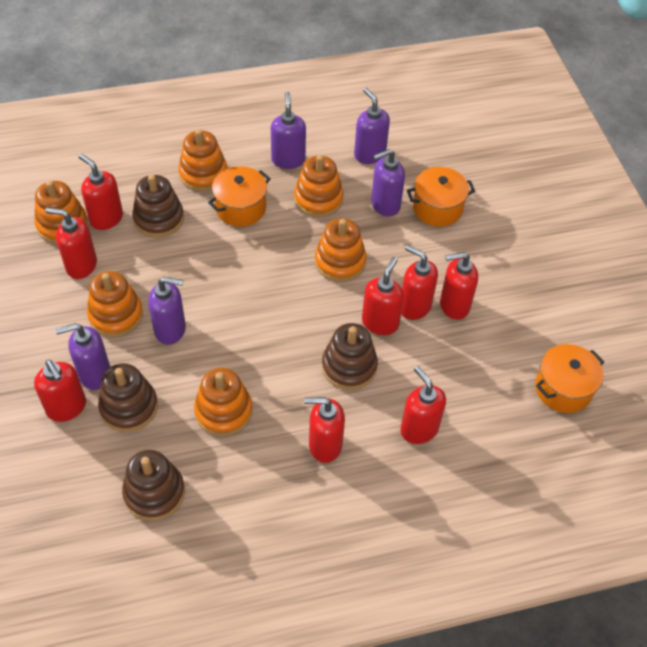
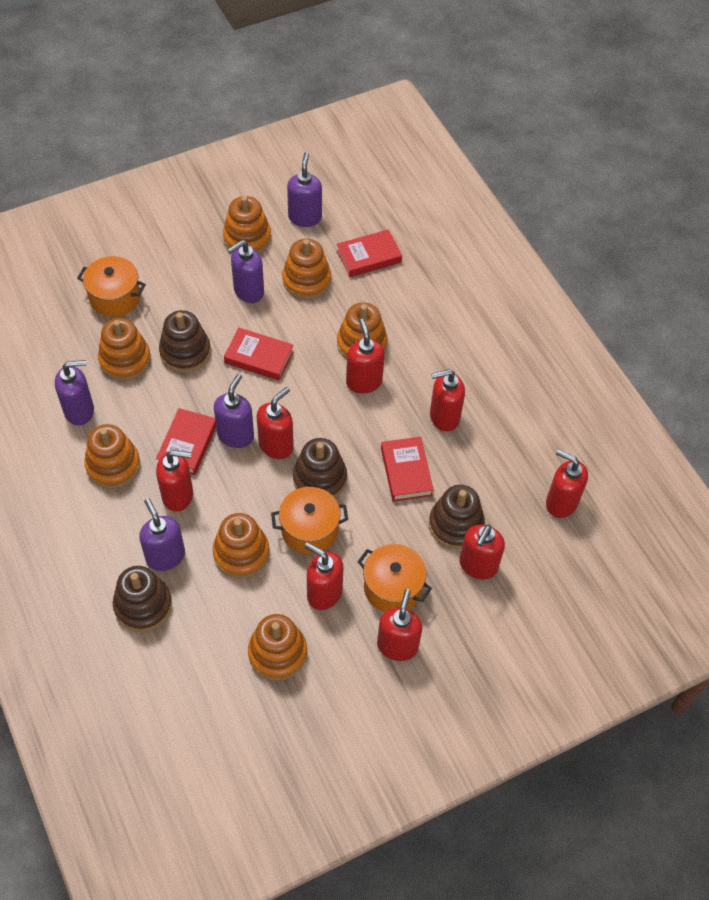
orange stacking toy: 6 -> 7
red book: 0 -> 4

